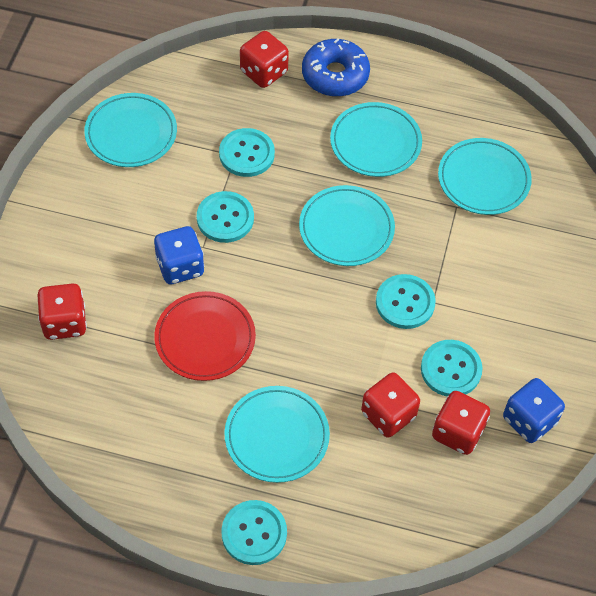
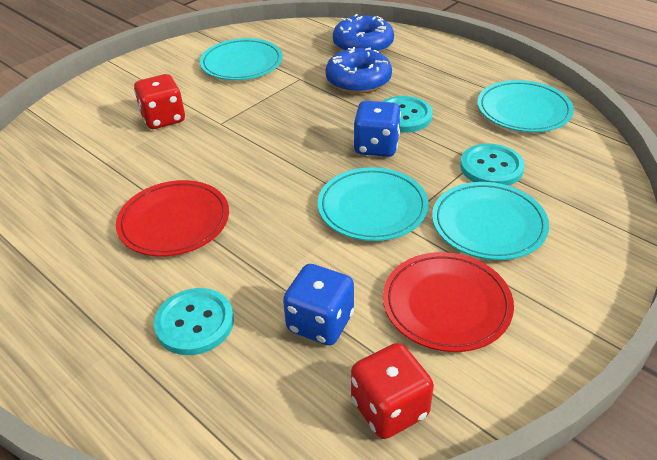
blue donut: 1 -> 2
red dice: 4 -> 2
red plate: 1 -> 2
turquoise button: 5 -> 3
turquoise plate: 5 -> 4

